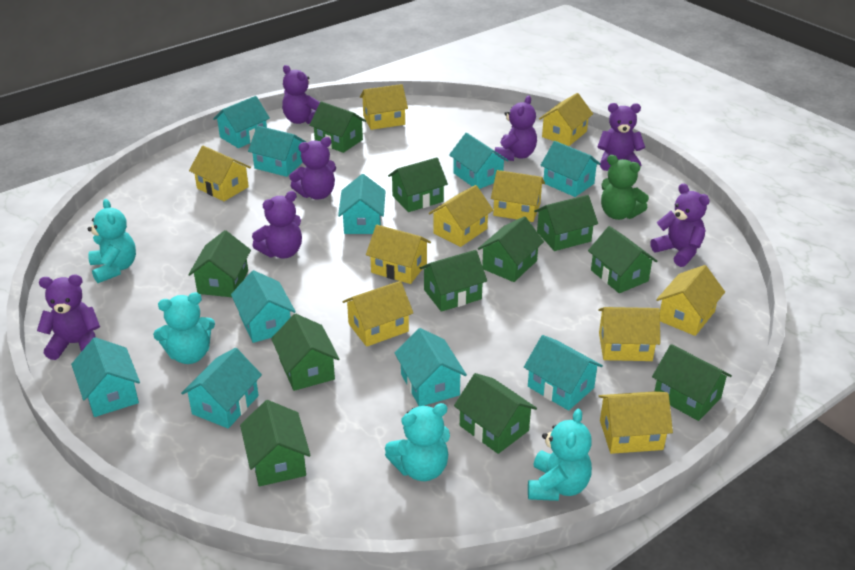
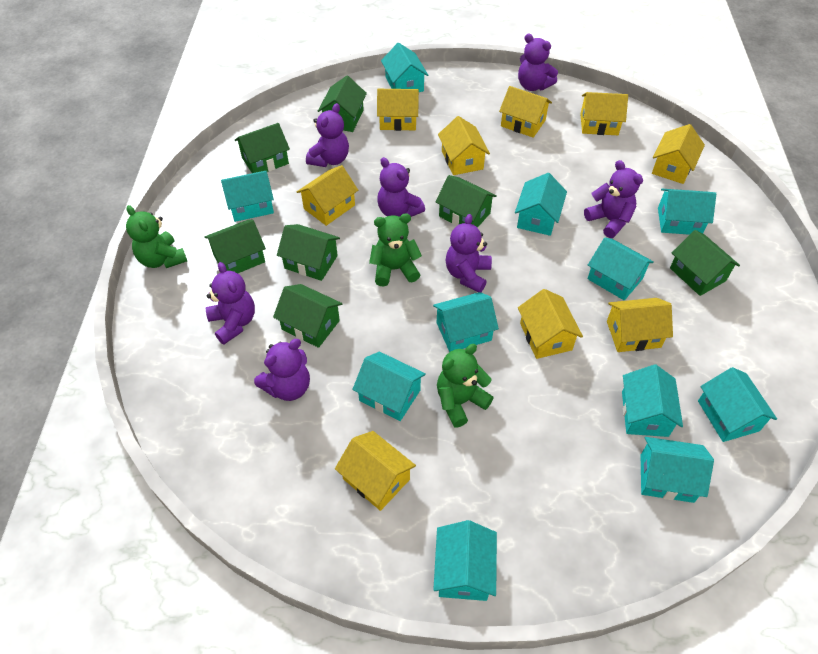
green house: 11 -> 7
green teddy bear: 1 -> 3
turquoise house: 10 -> 11
turquoise teddy bear: 4 -> 0
yellow house: 10 -> 9

